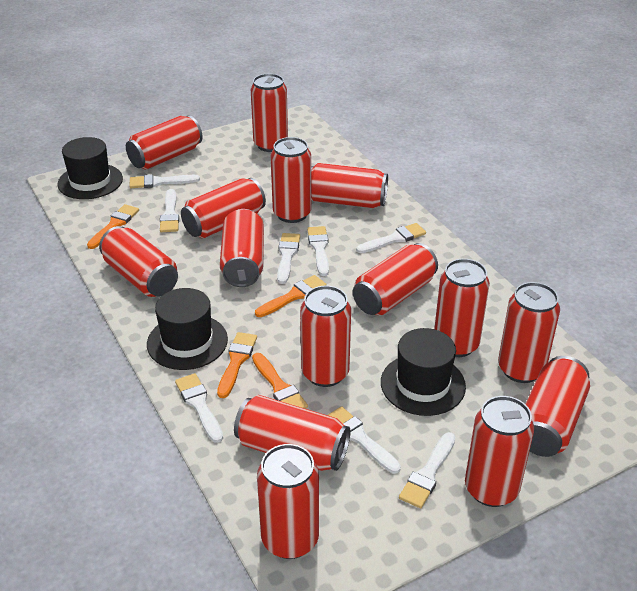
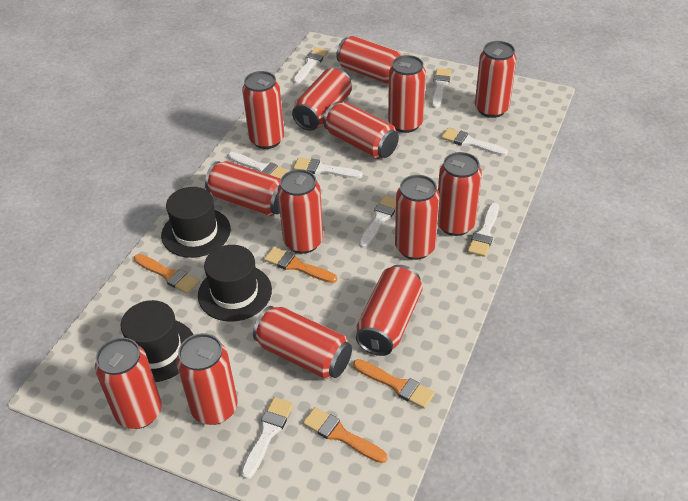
red can: 15 -> 14

